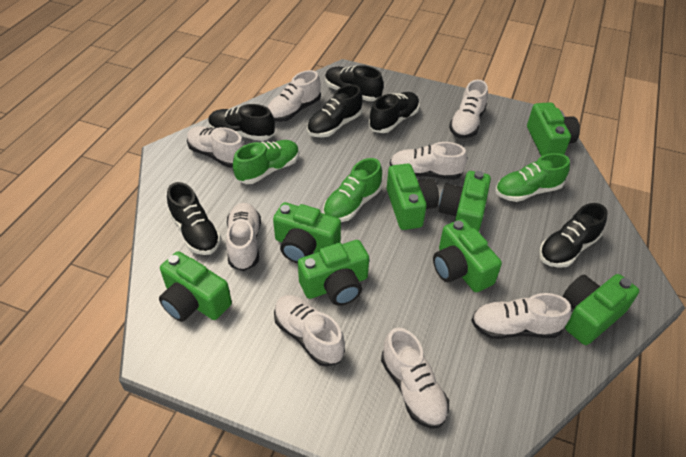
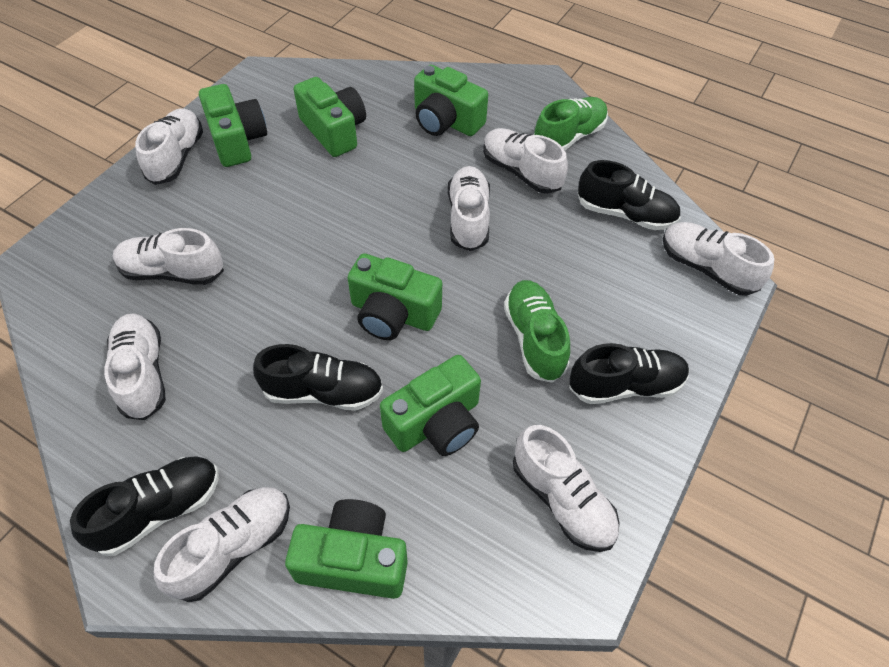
black shoe: 6 -> 4
green camera: 8 -> 6
green shoe: 3 -> 2

